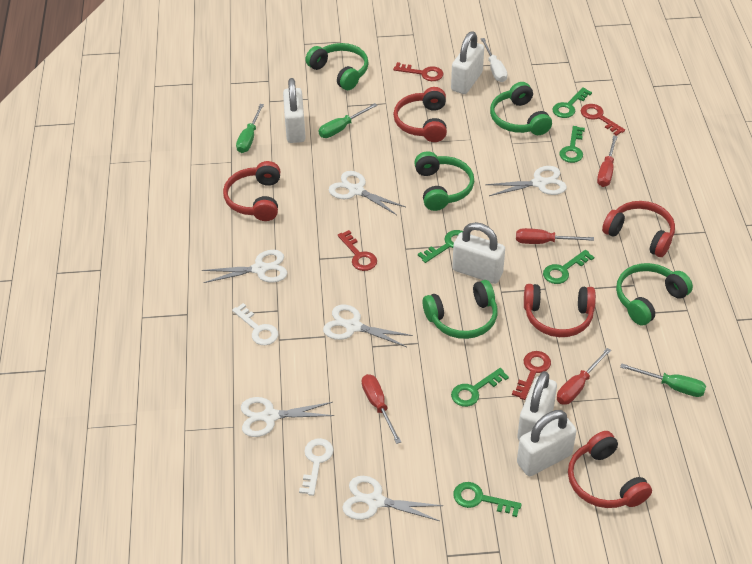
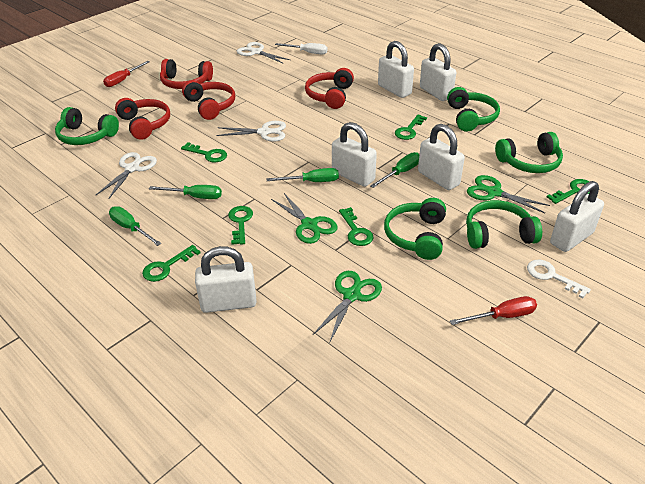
green scissors: 0 -> 3
green screwdriver: 3 -> 4
red headphones: 5 -> 4
red key: 4 -> 0
red screwdriver: 4 -> 2
white key: 2 -> 1
white padlock: 5 -> 6
white scissors: 6 -> 3

